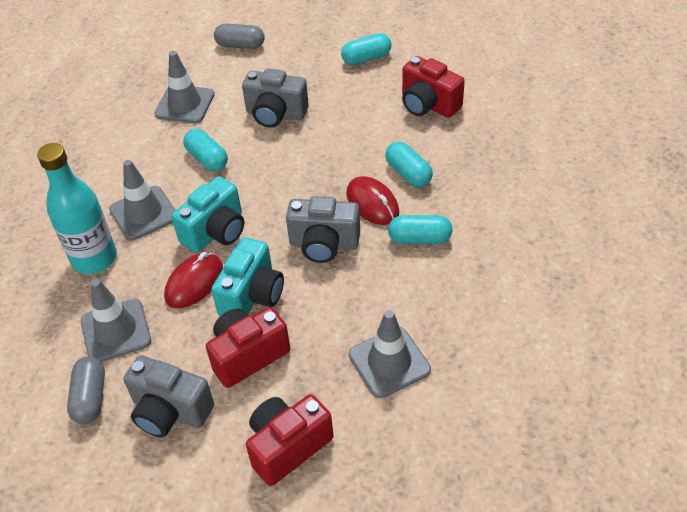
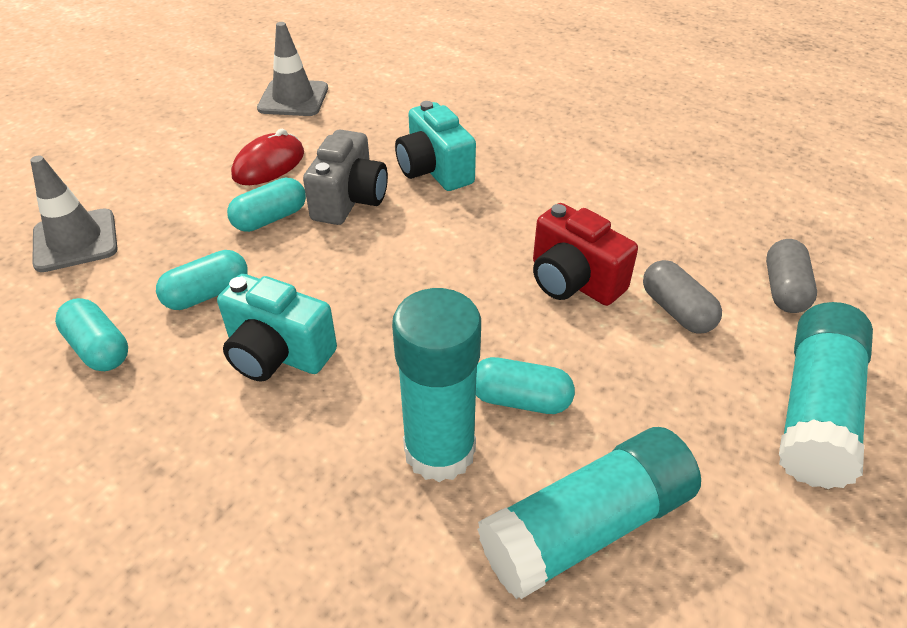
grey camera: 3 -> 1
grey traffic cone: 4 -> 2
red camera: 3 -> 1
red mouse: 2 -> 1
turquoise bottle: 1 -> 0
turquoise glue stick: 0 -> 3

